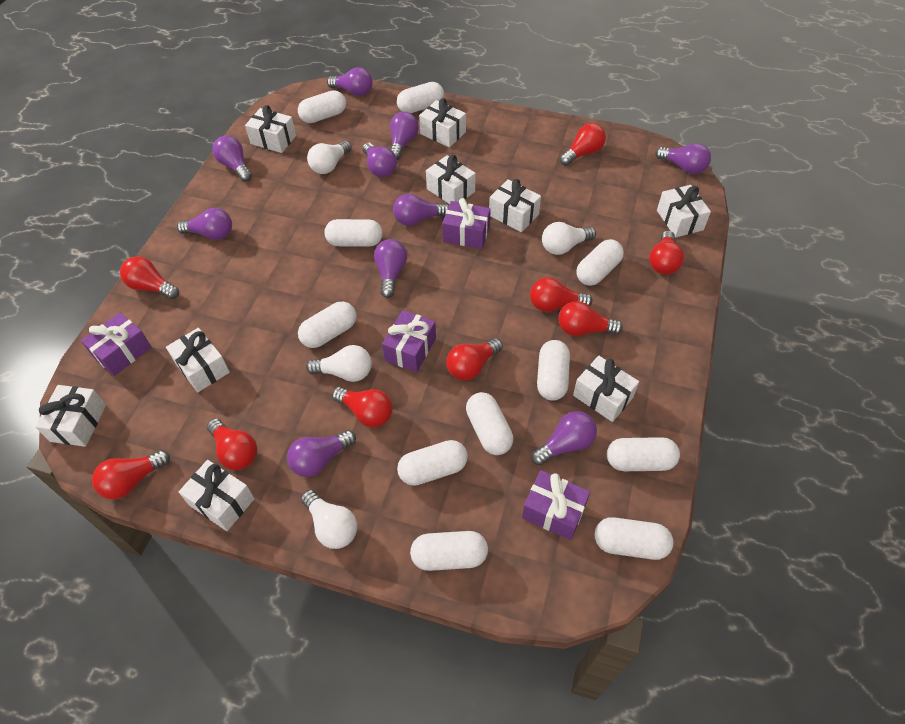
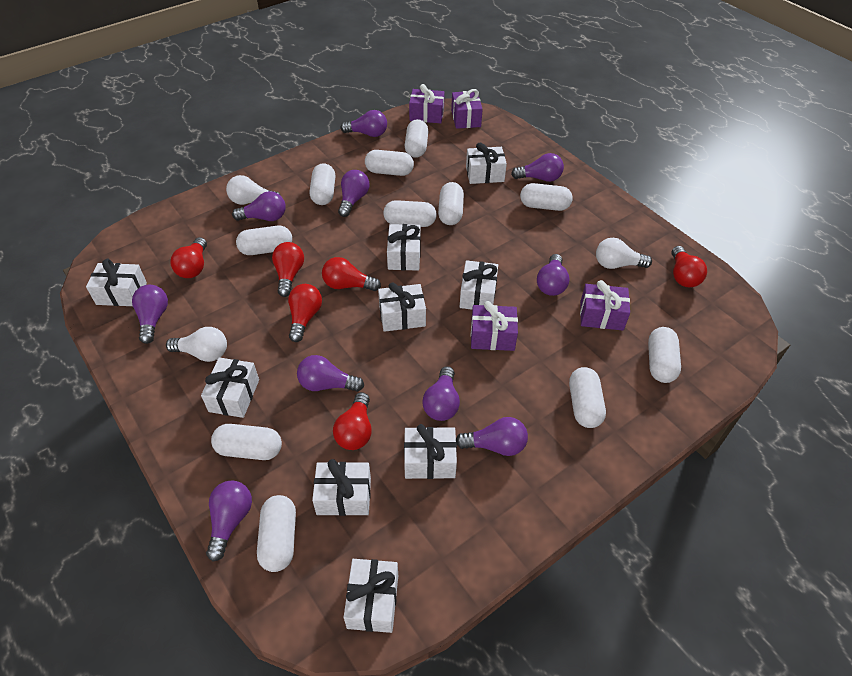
red light bulb: 9 -> 6
white light bulb: 4 -> 3

